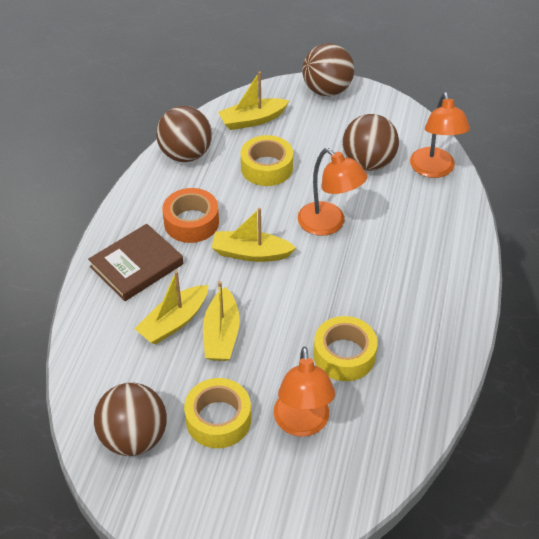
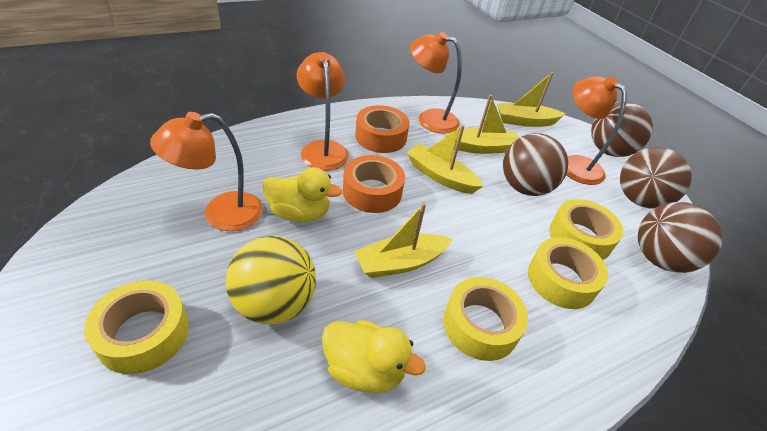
brown book: 1 -> 0
orange lamp: 3 -> 4
orange tape: 1 -> 2
yellow ball: 0 -> 1
yellow duck: 0 -> 2
yellow tape: 3 -> 4

